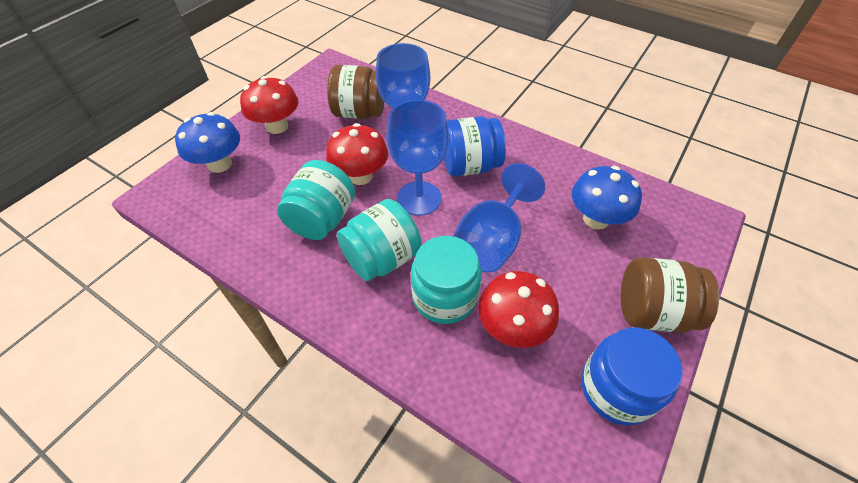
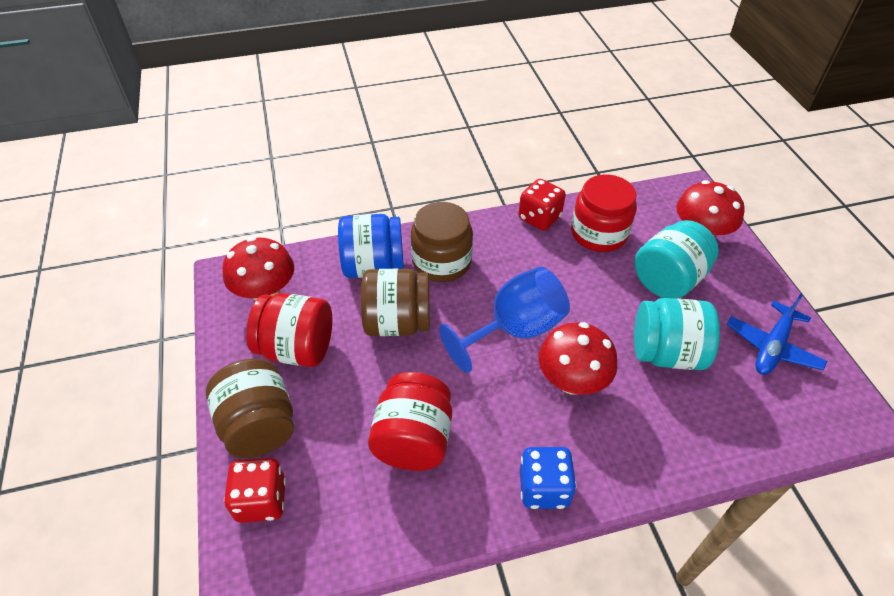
blue dice: 0 -> 1
blue goblet: 3 -> 1
blue jar: 2 -> 1
blue mushroom: 2 -> 0
blue plane: 0 -> 1
brown jar: 2 -> 3
red dice: 0 -> 2
red jar: 0 -> 3
turquoise jar: 3 -> 2

